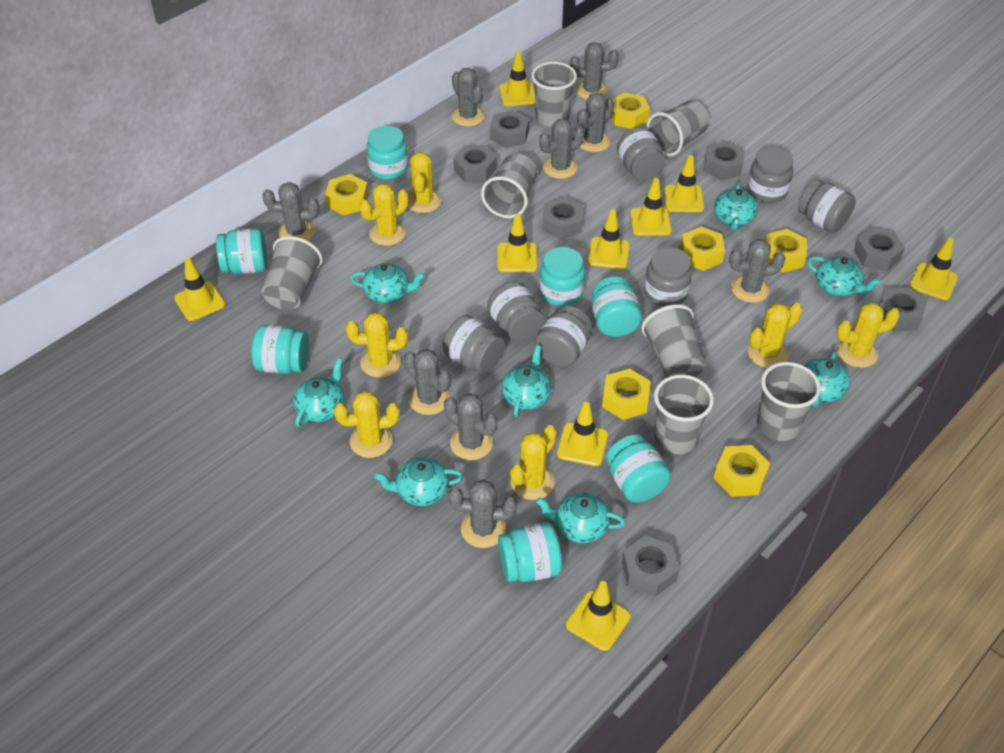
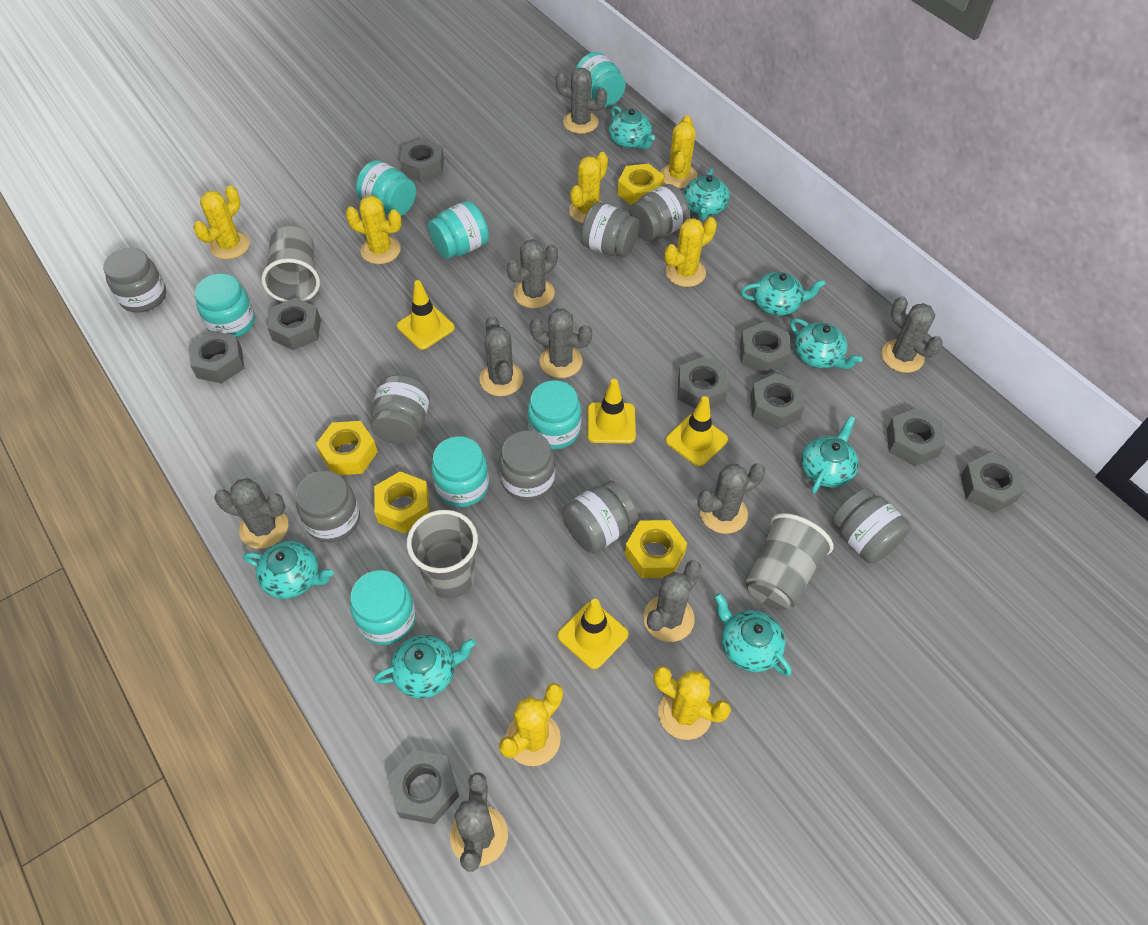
grey cup: 7 -> 3
grey jar: 7 -> 8
grey nut: 7 -> 9
yellow nut: 6 -> 4
yellow traffic cone: 9 -> 4

